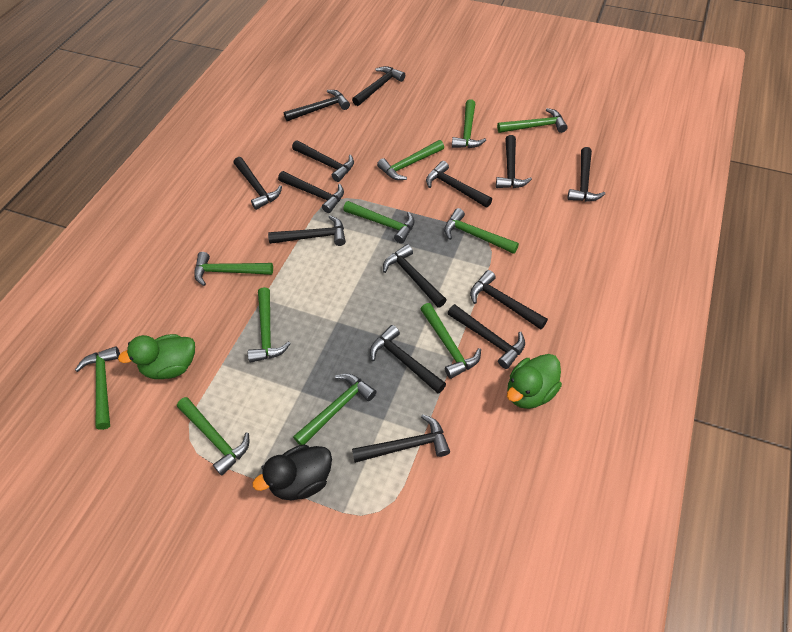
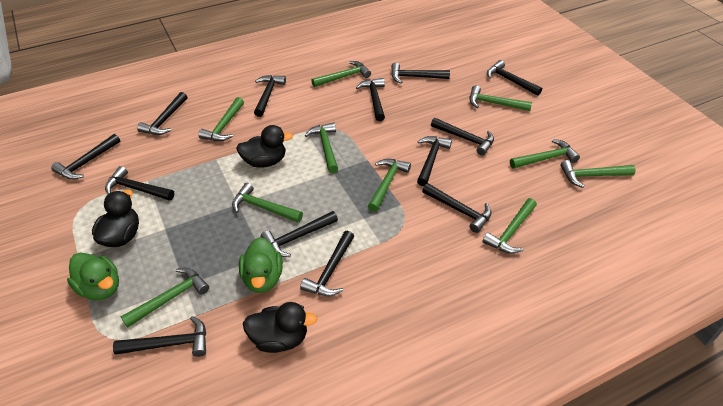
black duck: 1 -> 3
black hammer: 14 -> 13
green hammer: 11 -> 10

